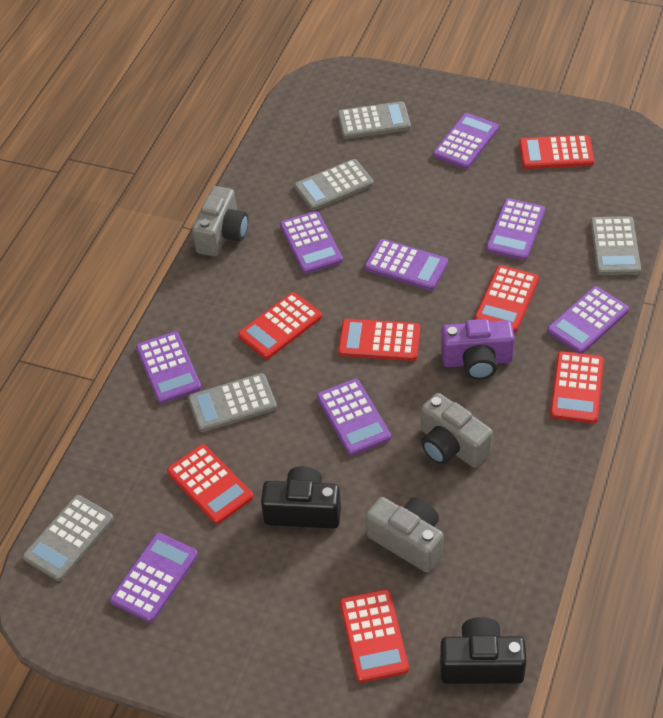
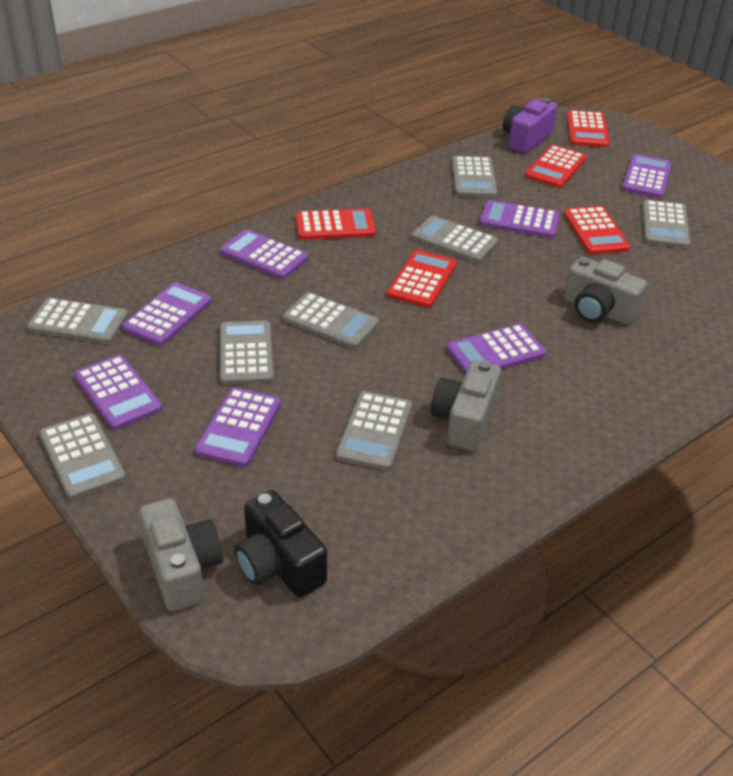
black camera: 2 -> 1
grey calculator: 5 -> 8
purple calculator: 8 -> 7
red calculator: 7 -> 5

